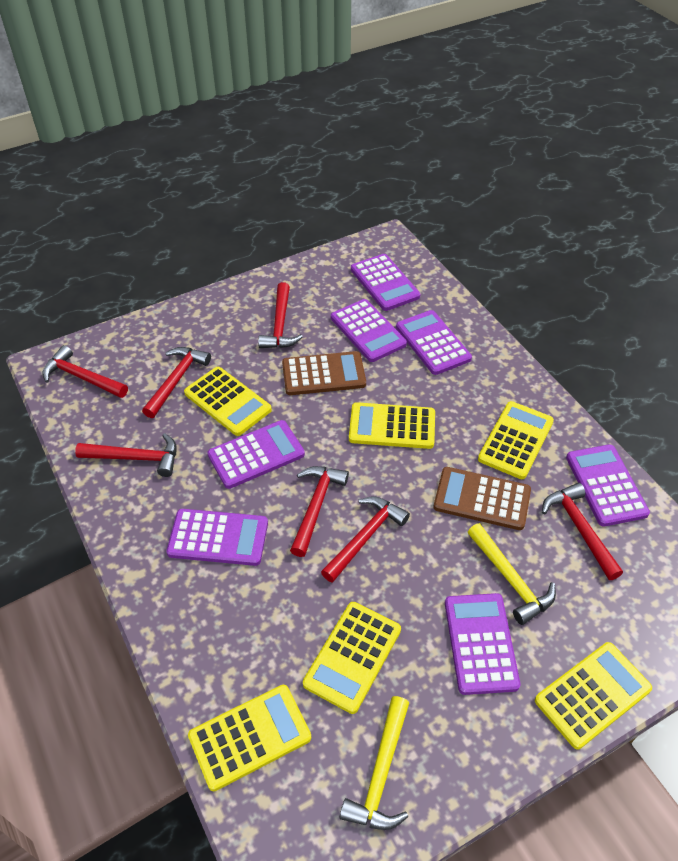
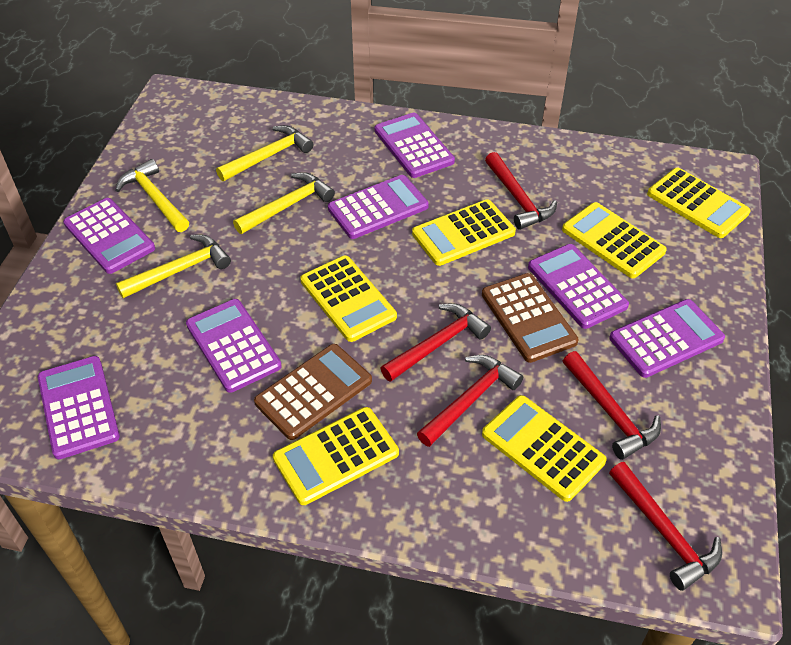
red hammer: 7 -> 5
yellow hammer: 2 -> 4

